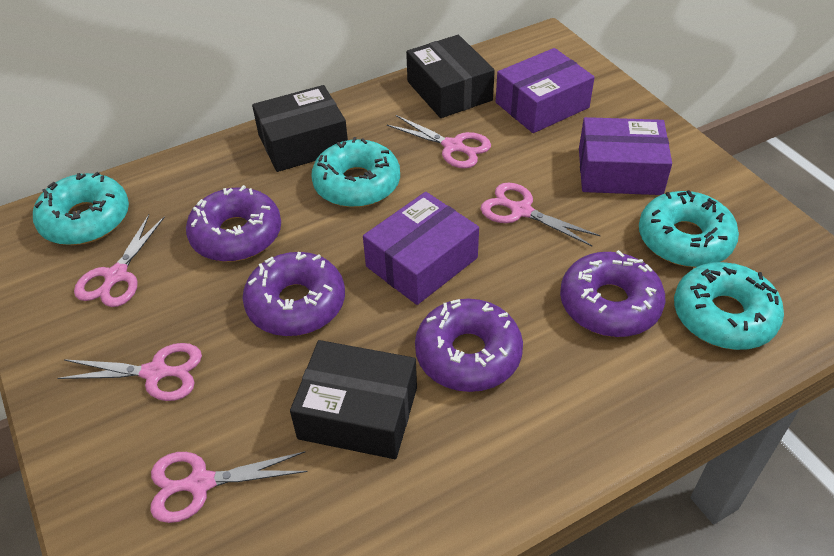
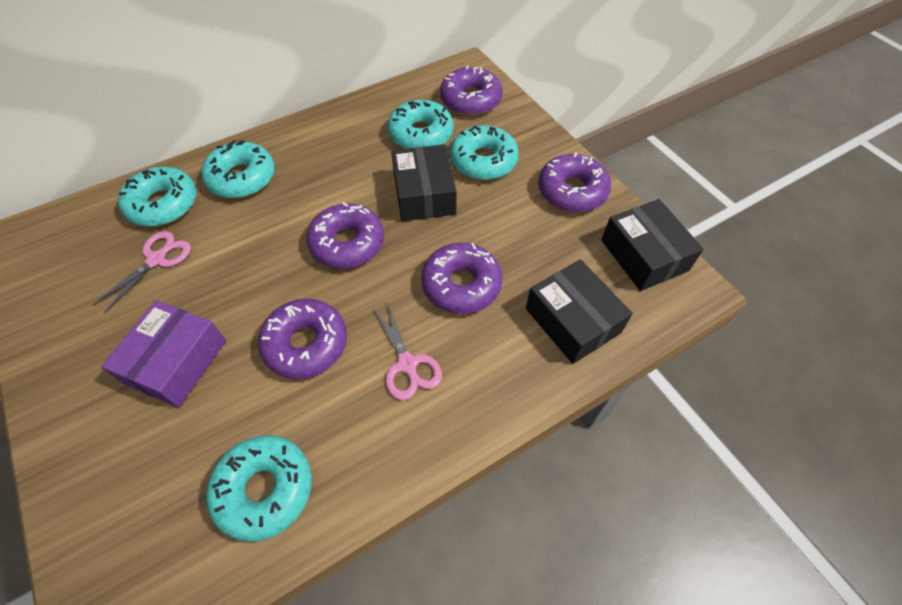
pink scissors: 5 -> 2
purple box: 3 -> 1
purple donut: 4 -> 5
turquoise donut: 4 -> 5

